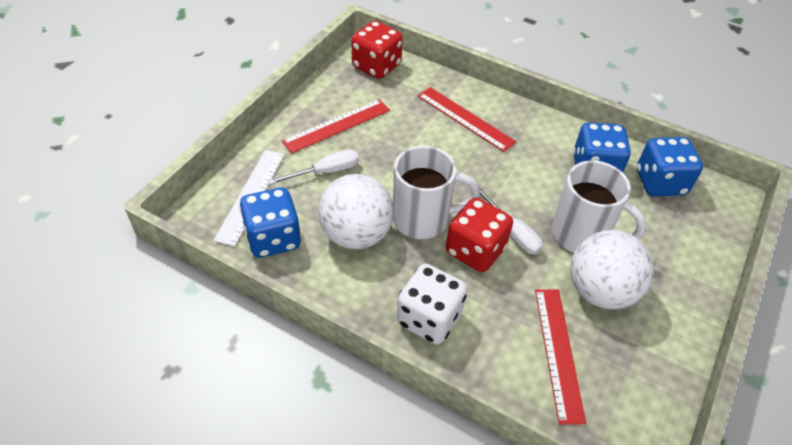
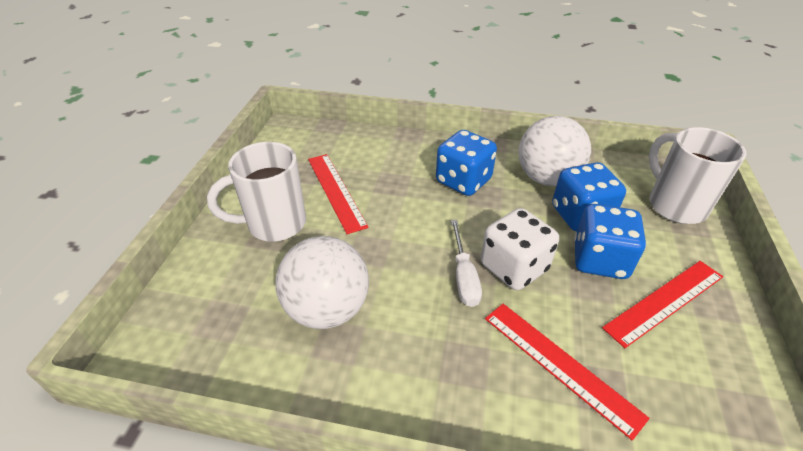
red dice: 2 -> 0
white ruler: 1 -> 0
white screwdriver: 2 -> 1

